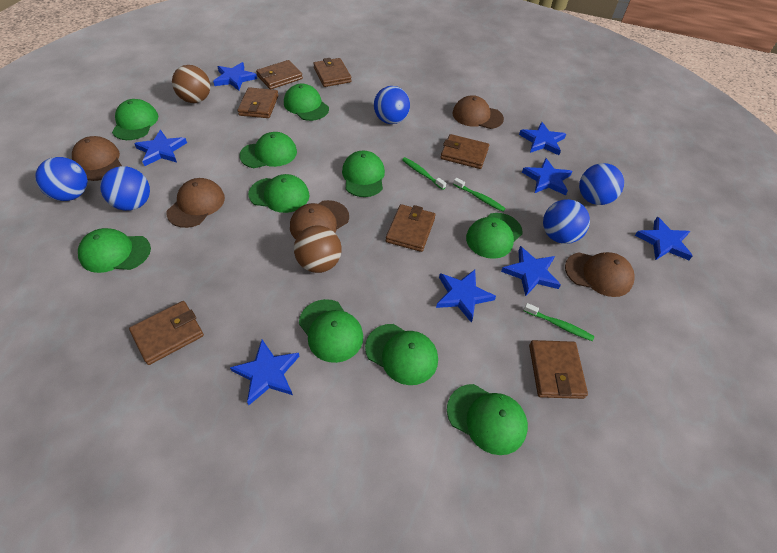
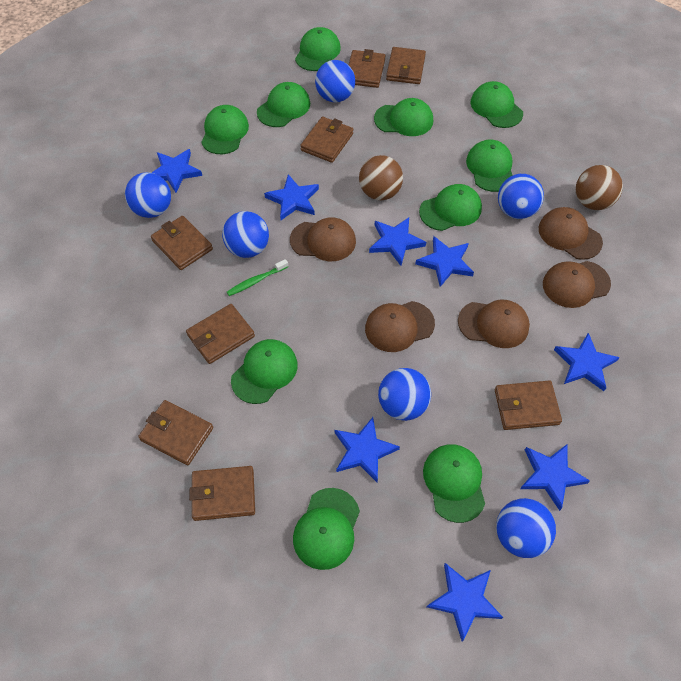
blue ball: 5 -> 6
brown wallet: 7 -> 8
green toothbrush: 3 -> 1

